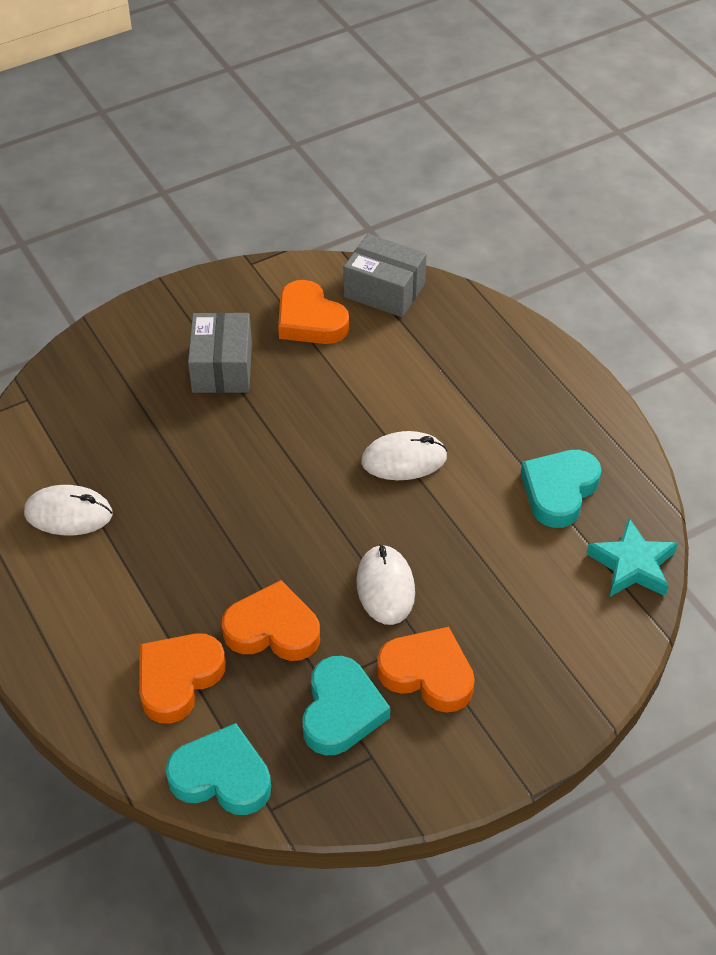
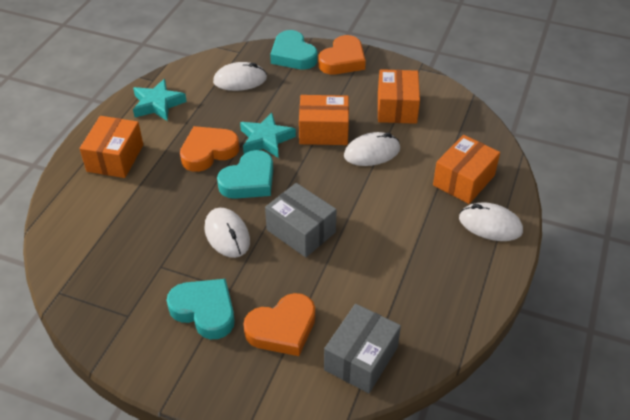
orange box: 0 -> 4
orange heart: 4 -> 3
turquoise star: 1 -> 2
white mouse: 3 -> 4

